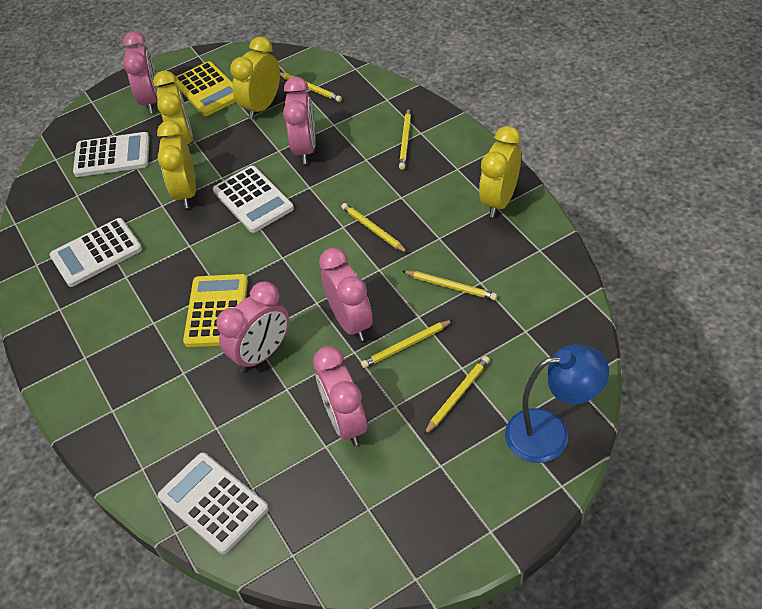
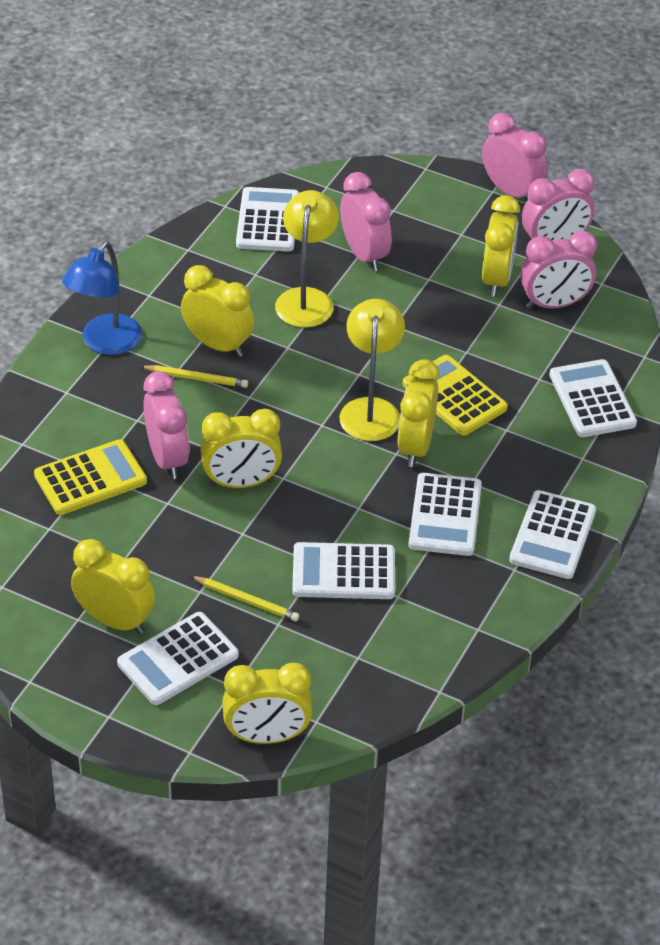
white calculator: 4 -> 6
yellow clock: 4 -> 6
yellow lamp: 0 -> 2
yellow pencil: 6 -> 2

